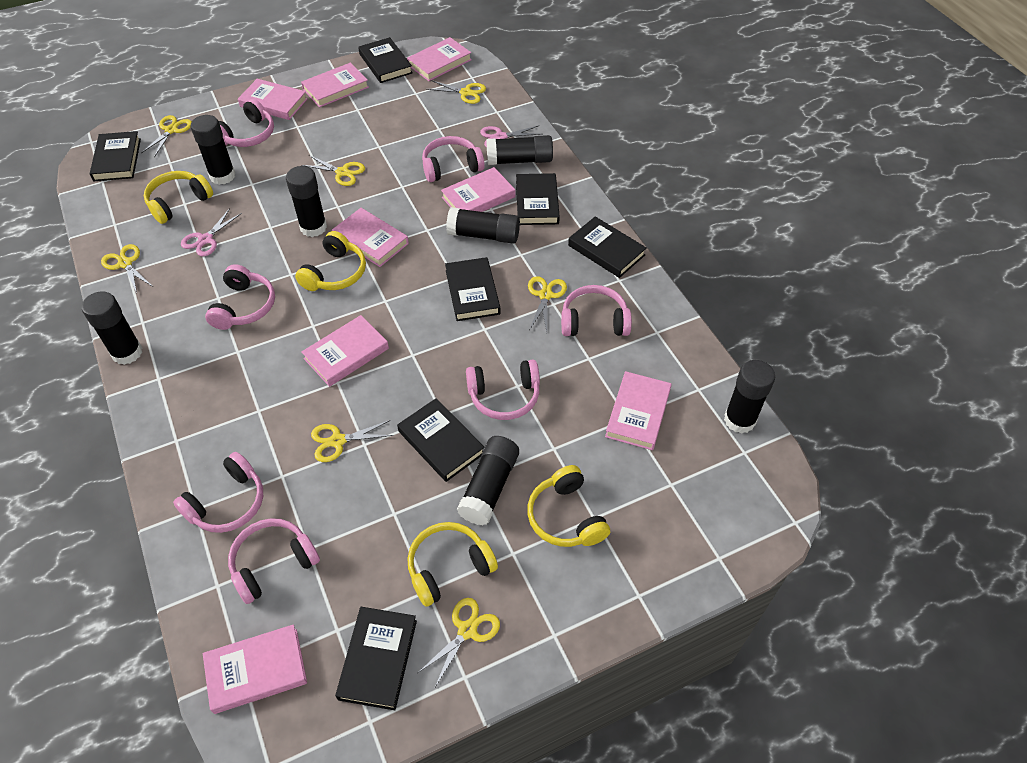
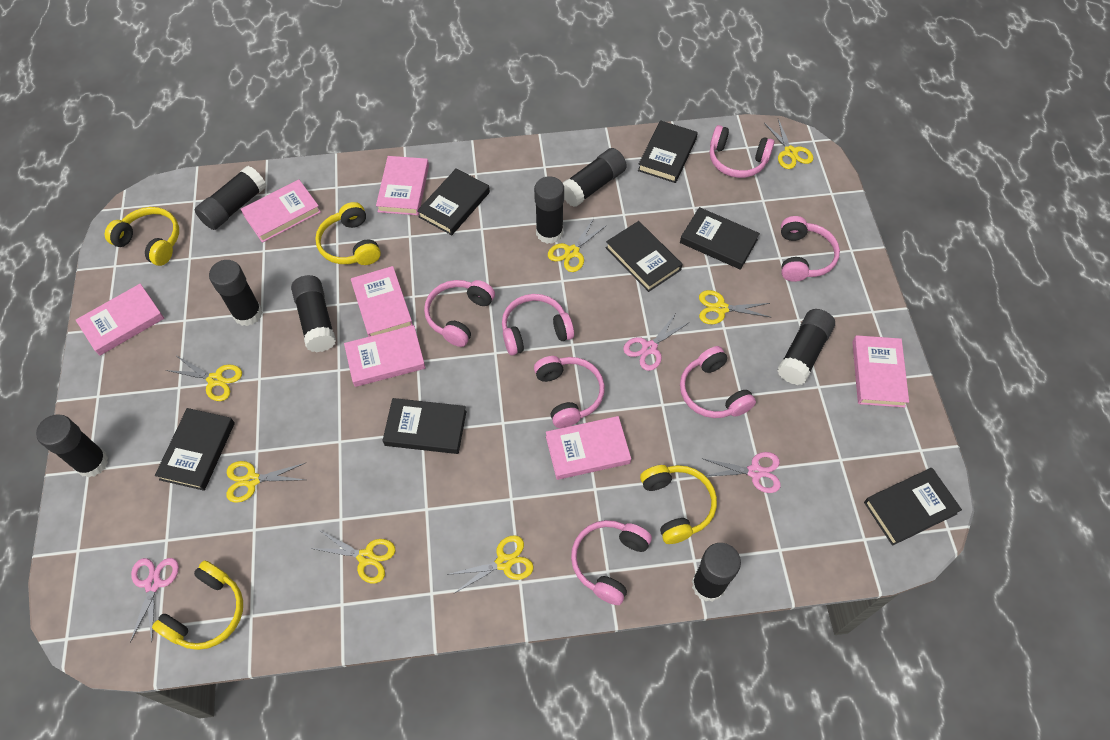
black glue stick: 7 -> 8
pink book: 8 -> 7
pink scissors: 2 -> 3

